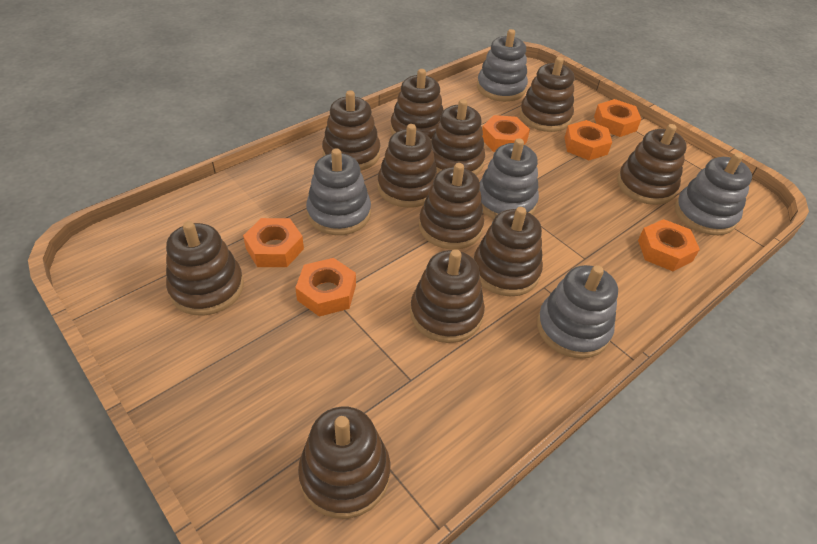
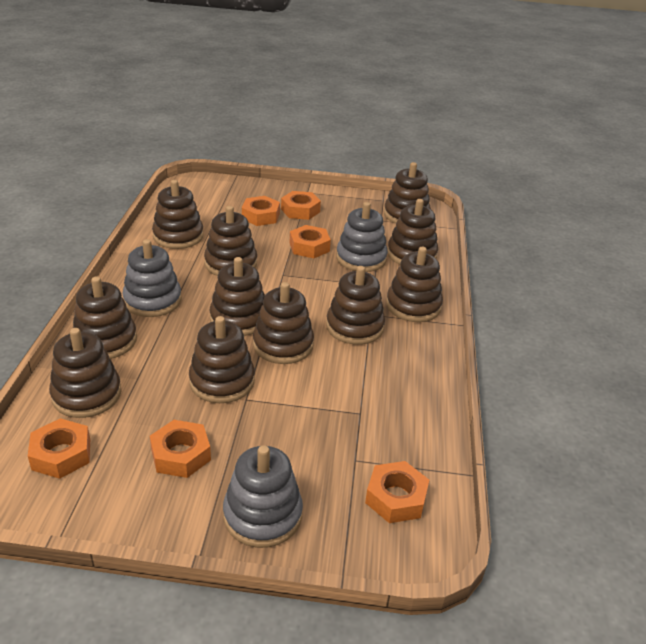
grey stacking toy: 5 -> 3

